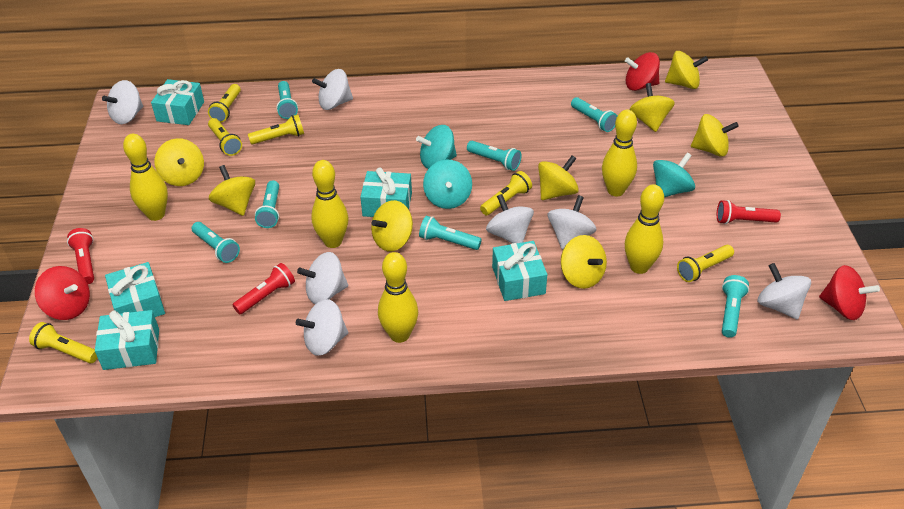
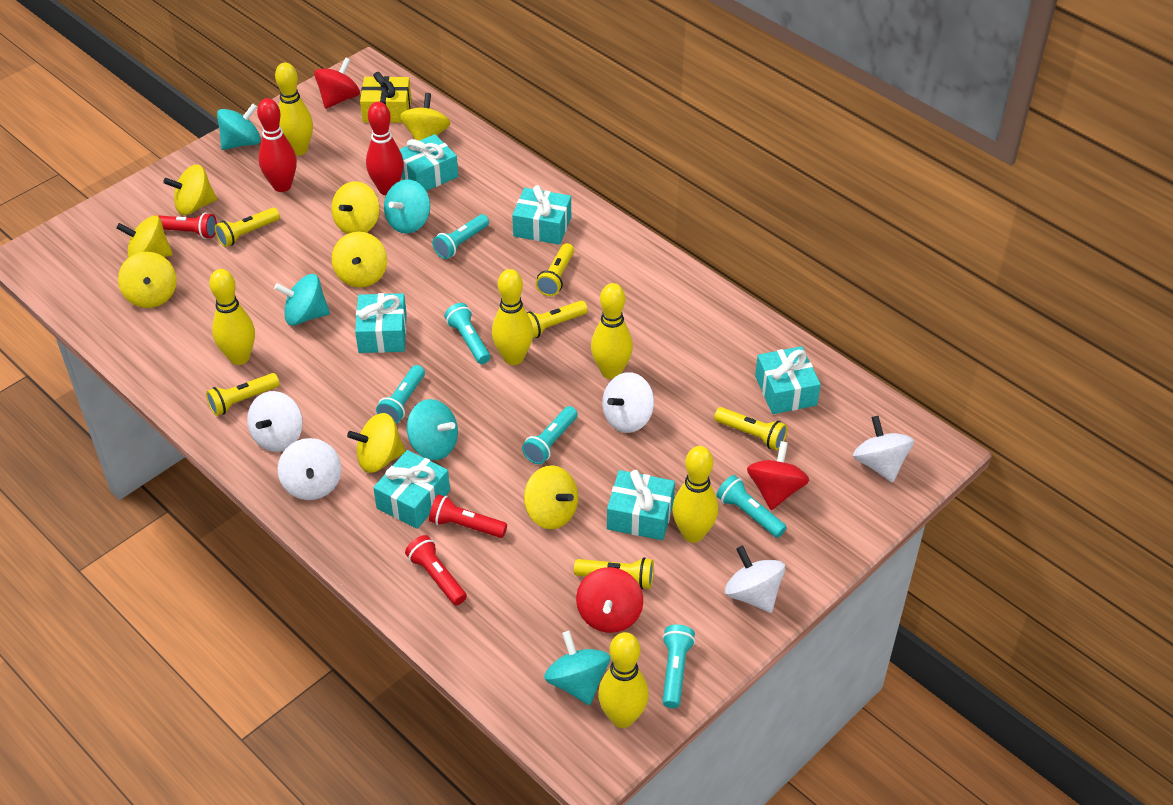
red bowling pin: 0 -> 2
turquoise flashlight: 7 -> 6
turquoise gift: 5 -> 6
turquoise spinning top: 3 -> 5
white spinning top: 7 -> 5
yellow bowling pin: 5 -> 6
yellow gift: 0 -> 1

